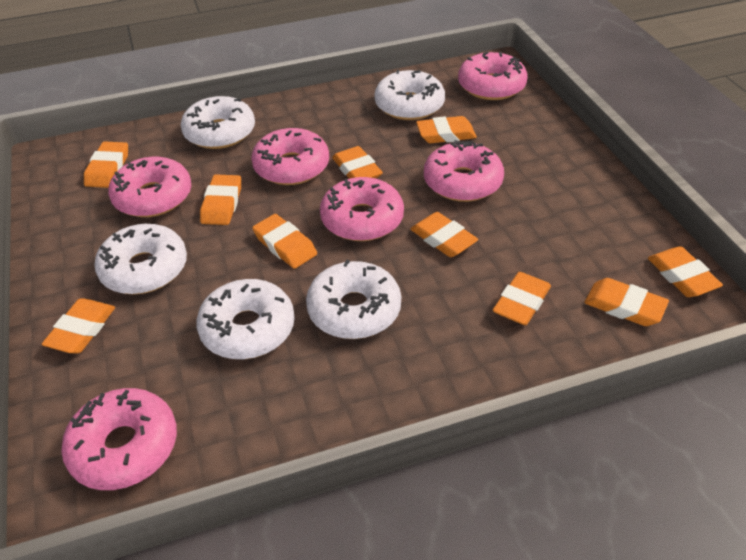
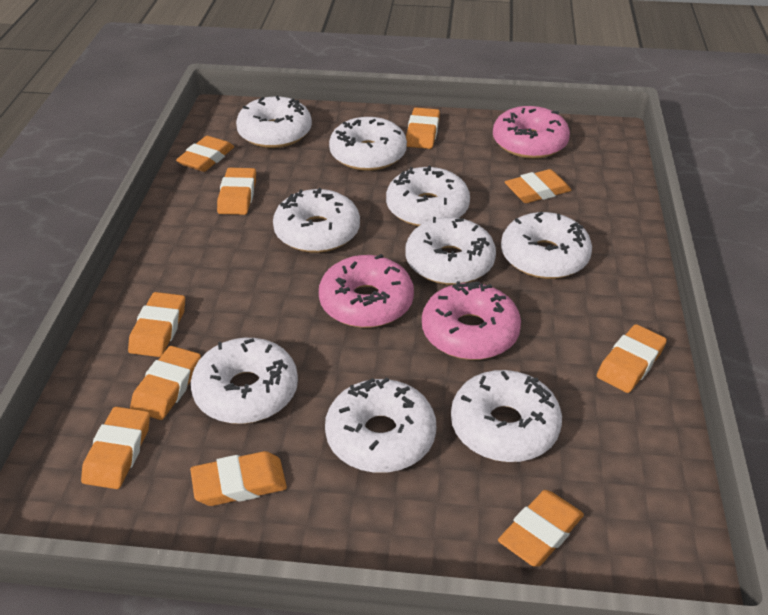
pink donut: 6 -> 3
white donut: 5 -> 9

